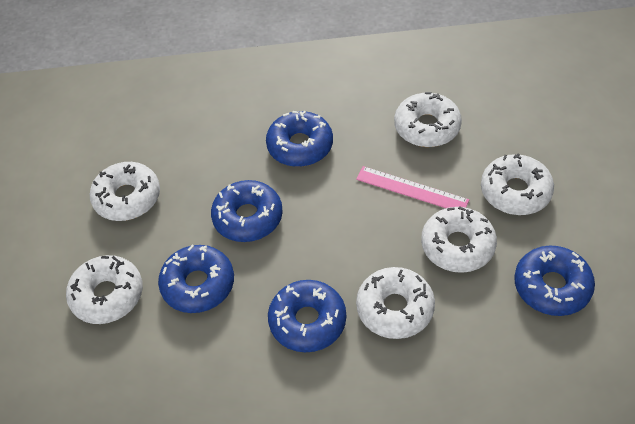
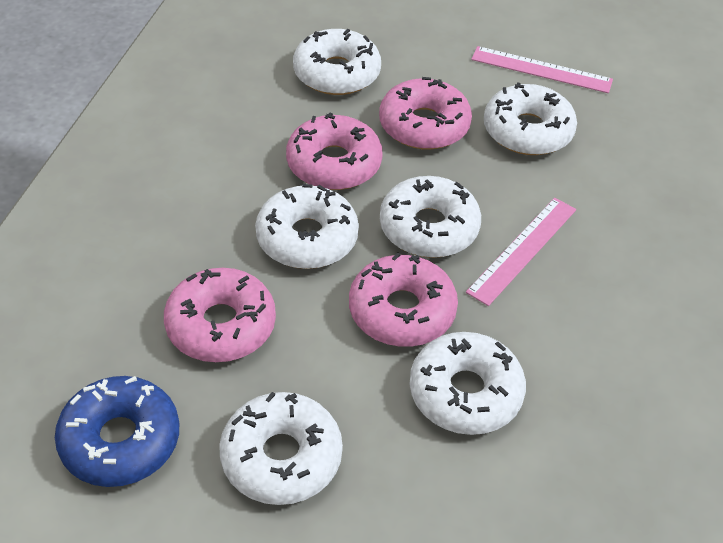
blue donut: 5 -> 1
pink donut: 0 -> 4
pink ruler: 1 -> 2

